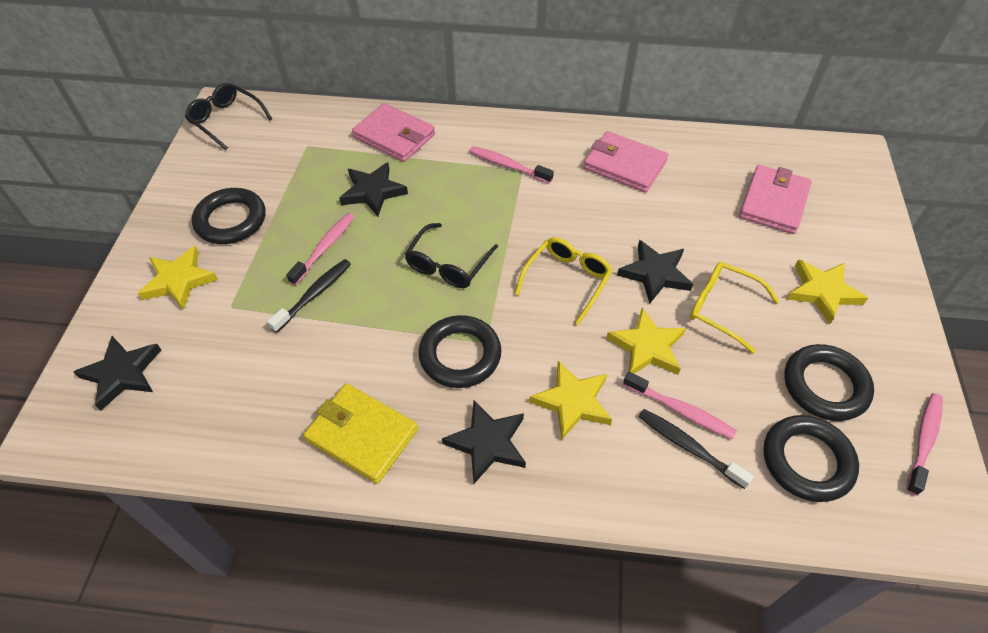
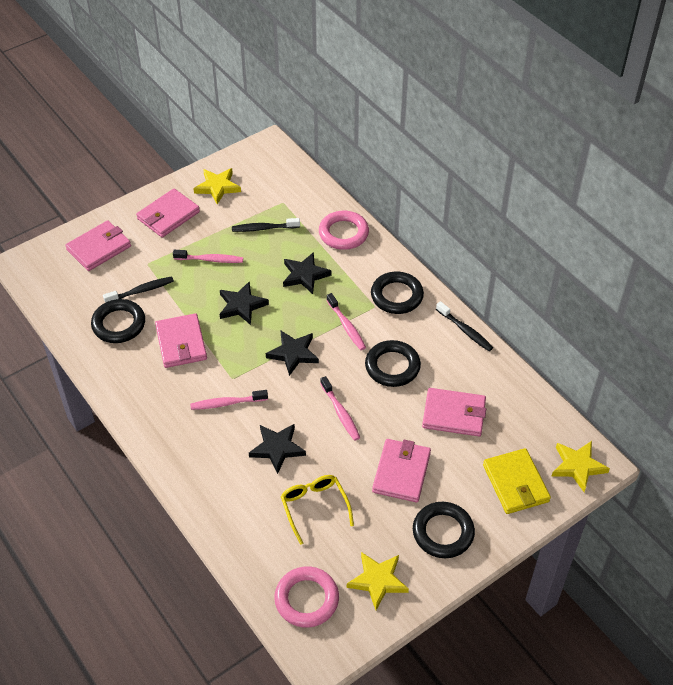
black glasses: 2 -> 0
black toothbrush: 2 -> 3
pink ring: 0 -> 2
pink wallet: 3 -> 5
yellow glasses: 2 -> 1
yellow star: 4 -> 3

